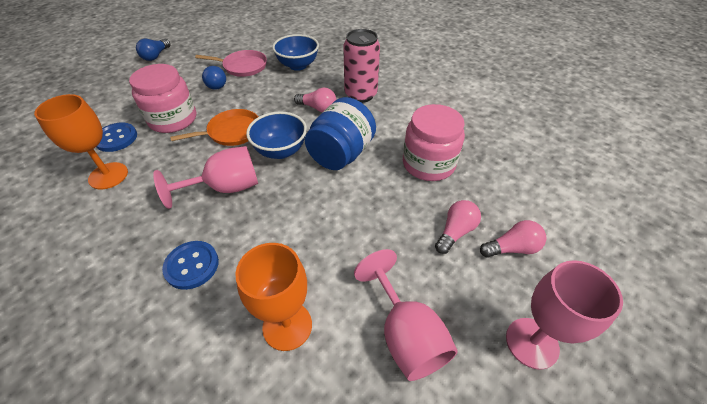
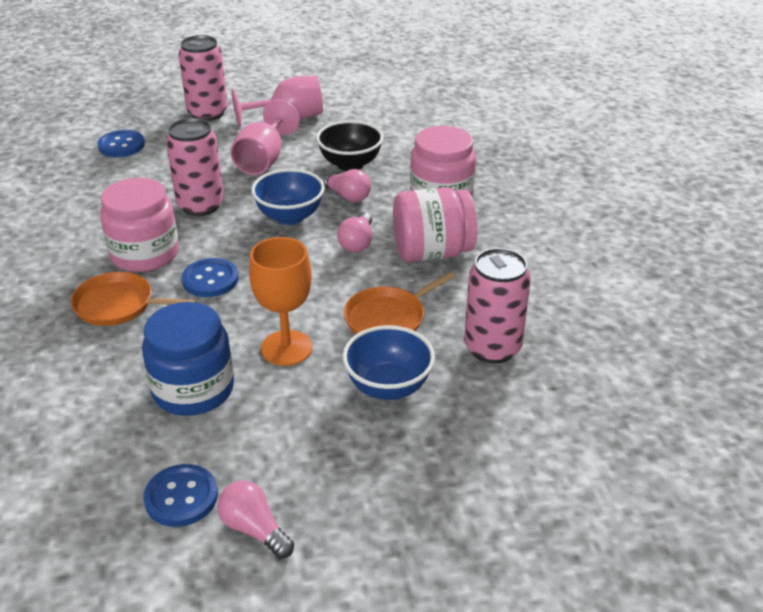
black bowl: 0 -> 1
blue button: 2 -> 3
blue light bulb: 2 -> 0
orange goblet: 2 -> 1
orange pan: 1 -> 2
pink can: 1 -> 3
pink goblet: 3 -> 2
pink jar: 2 -> 3
pink pan: 1 -> 0

